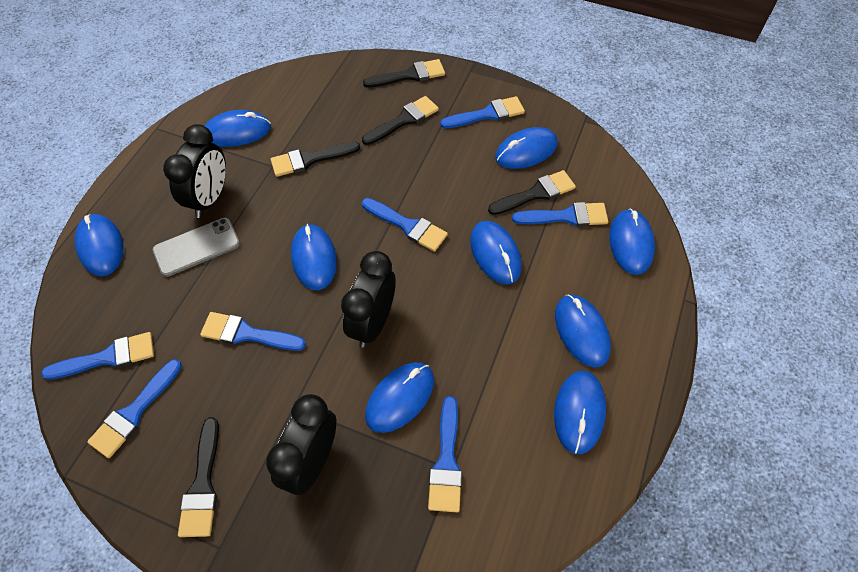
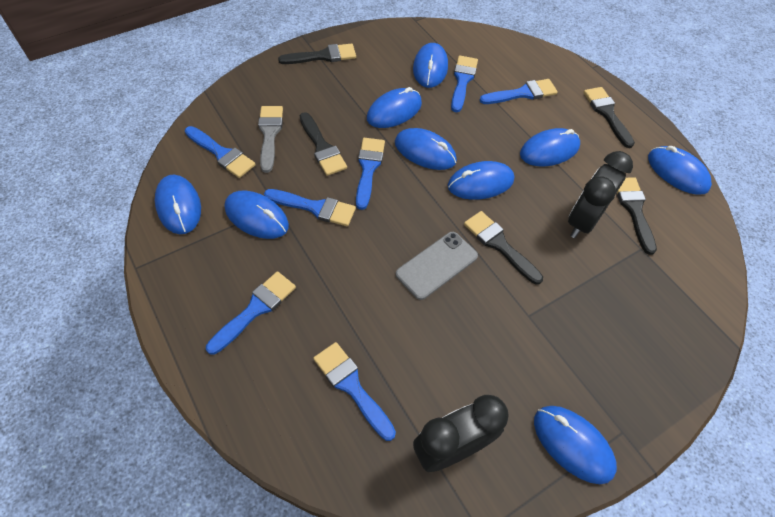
black clock: 3 -> 2
grey brush: 0 -> 1

